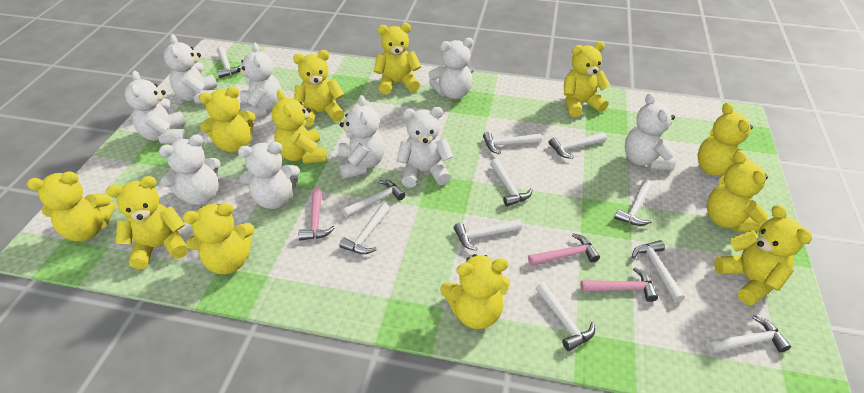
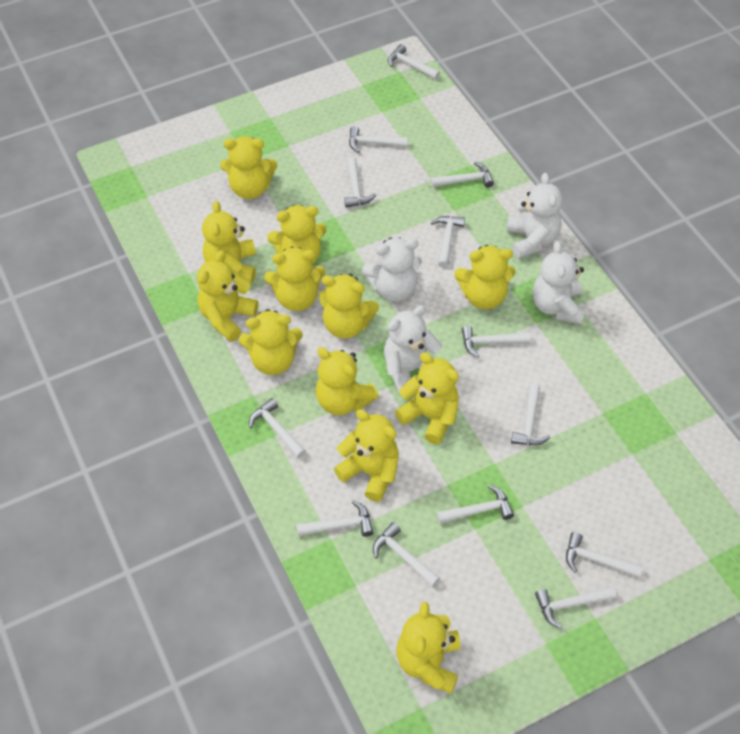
pink hammer: 3 -> 0
white hammer: 11 -> 13
white teddy bear: 9 -> 4

